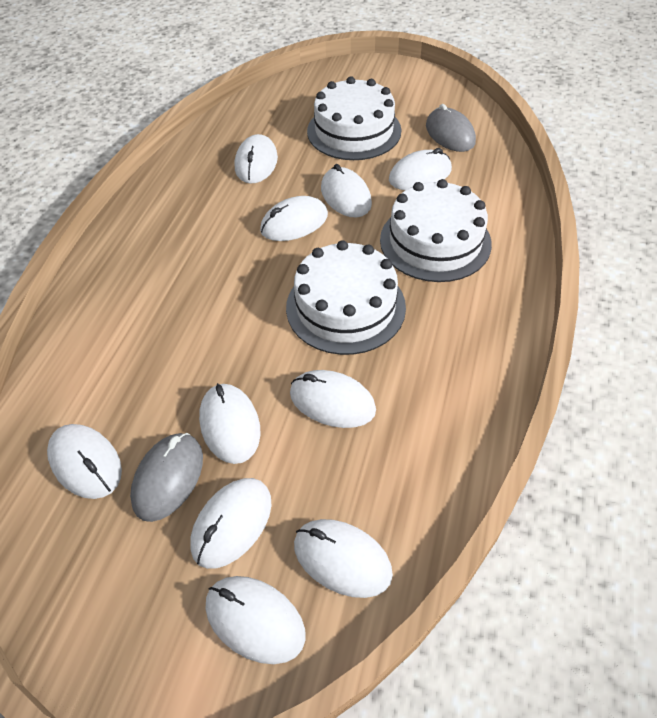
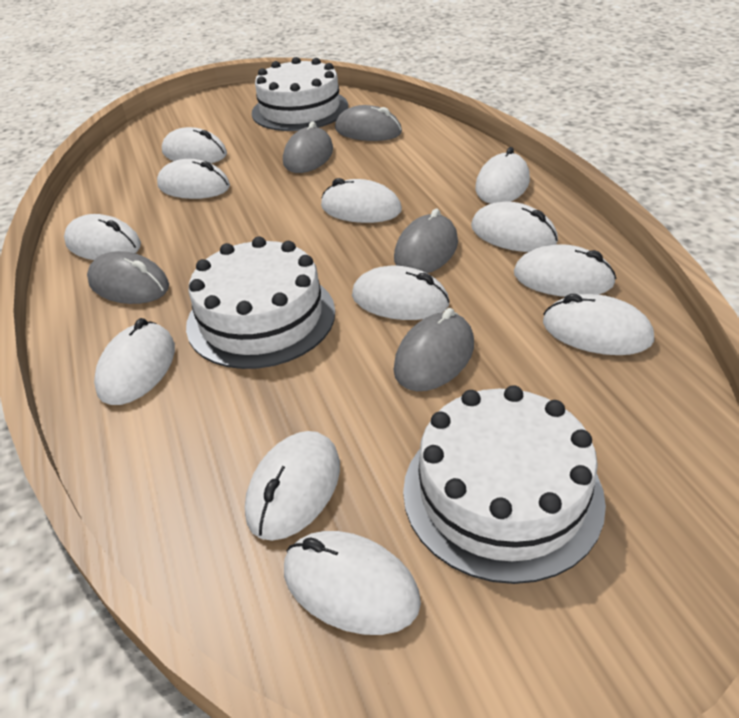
grey mouse: 2 -> 5
white mouse: 10 -> 12

